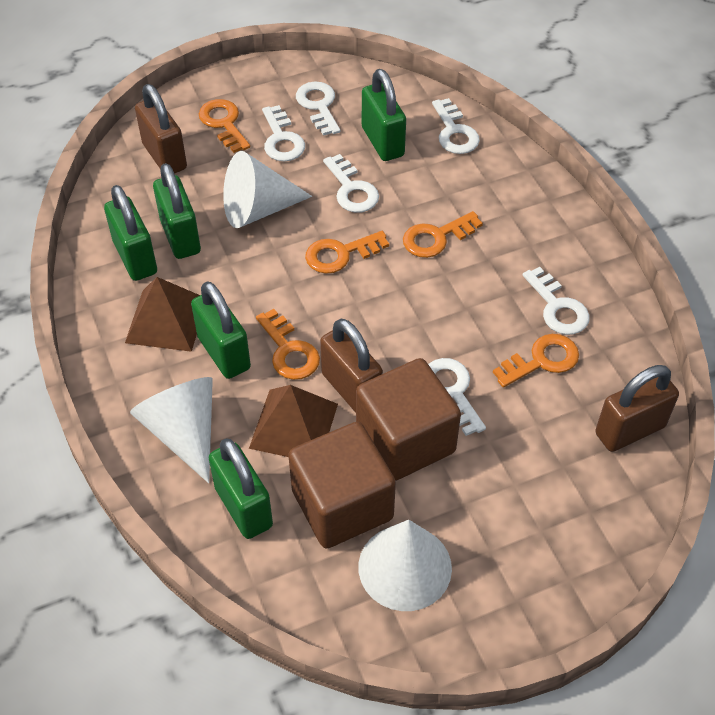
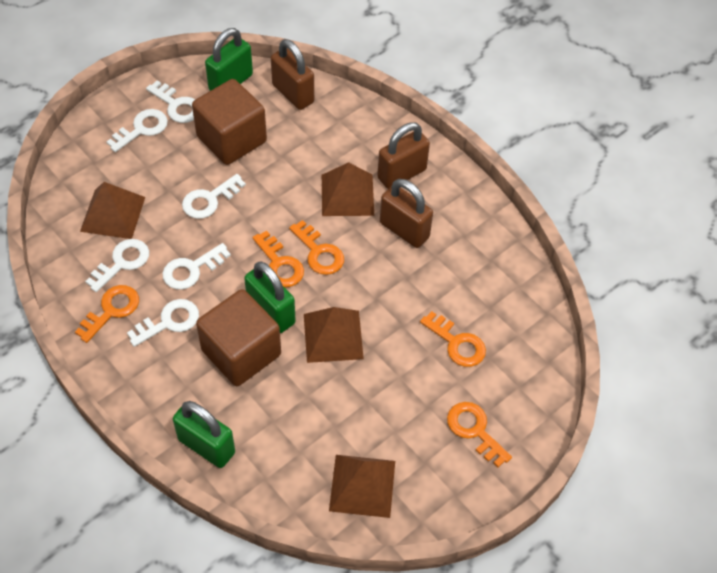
brown pyramid: 2 -> 4
green padlock: 5 -> 3
white cone: 3 -> 0

